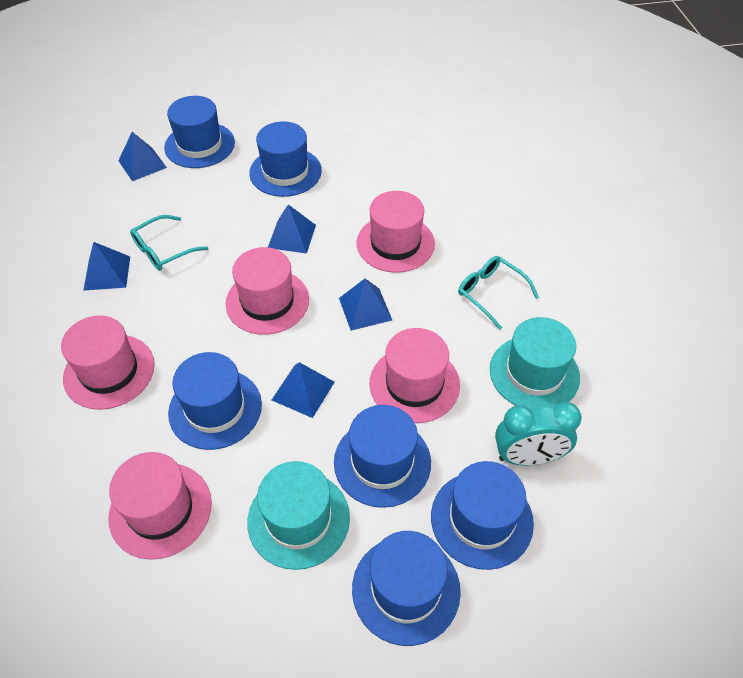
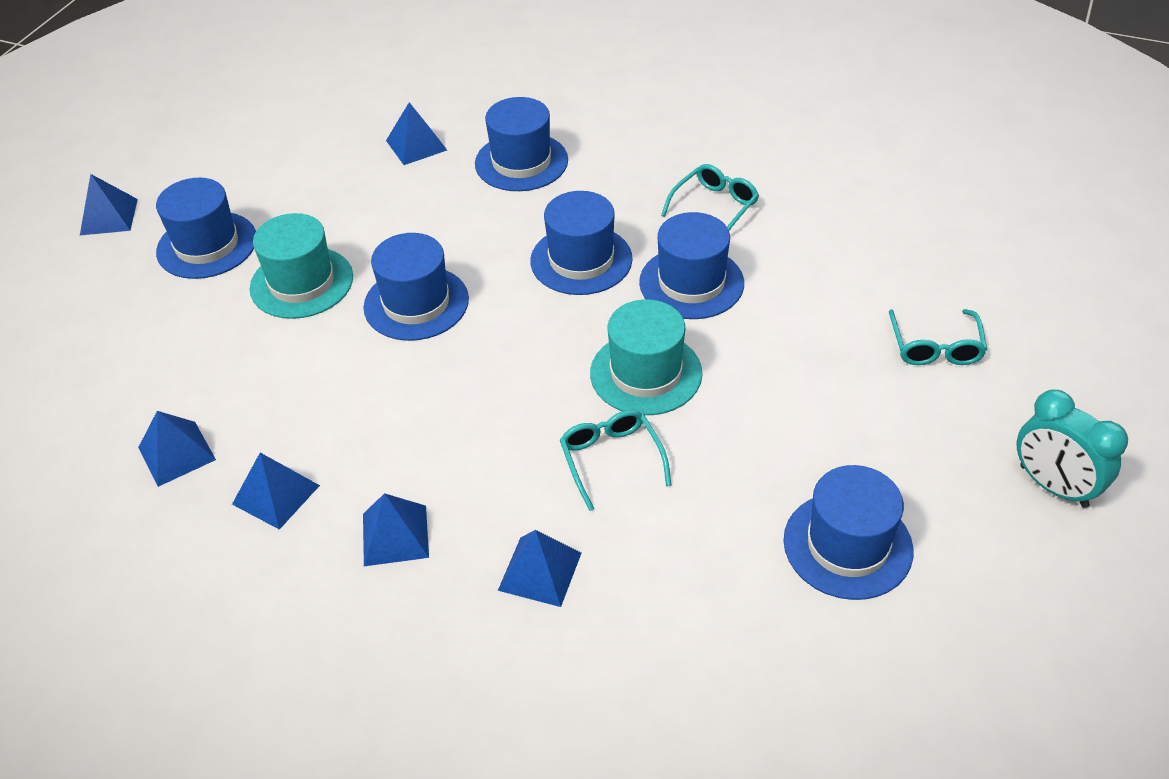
blue pyramid: 5 -> 6
pink hat: 5 -> 0
turquoise glasses: 2 -> 3

